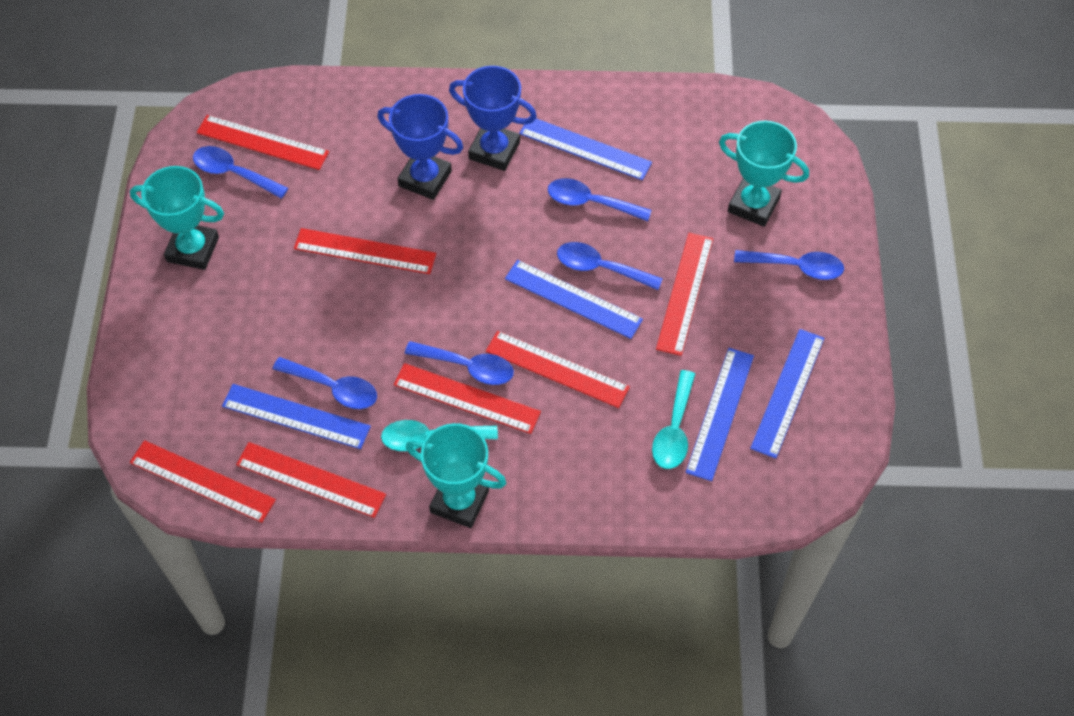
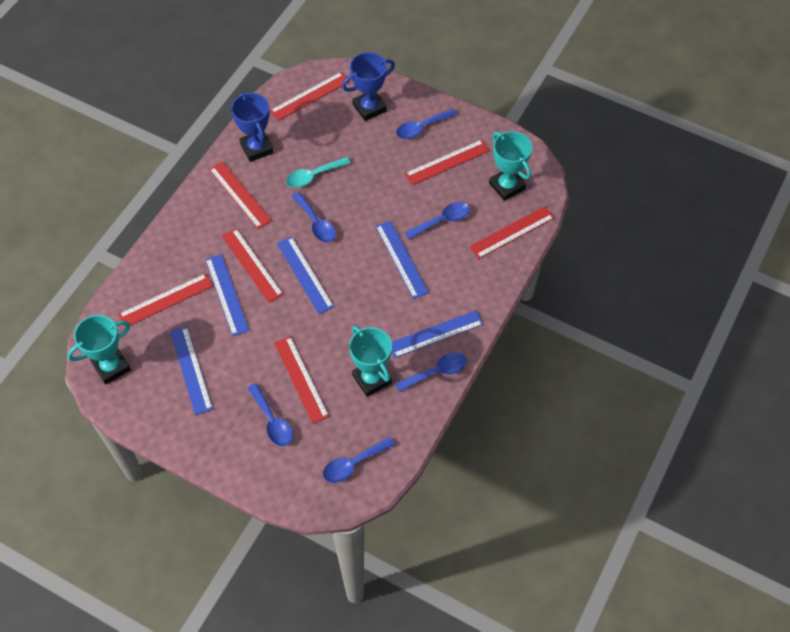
turquoise spoon: 2 -> 1

